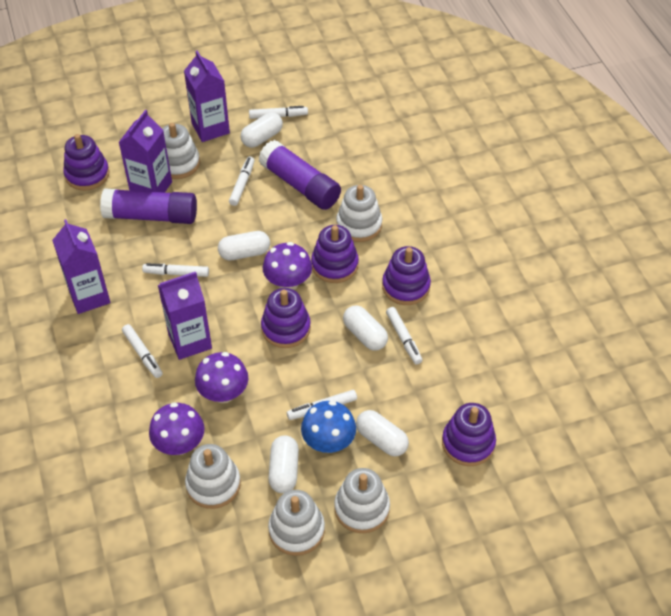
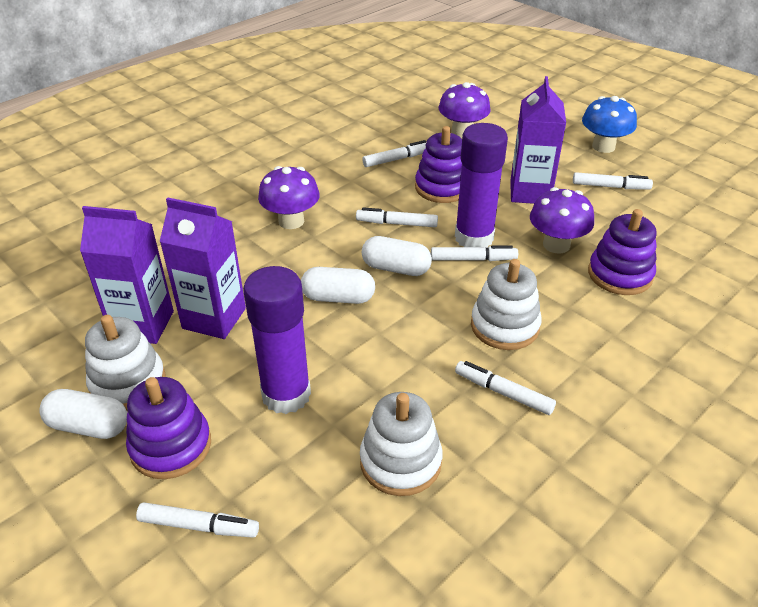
purple carton: 4 -> 3
purple stacking toy: 5 -> 3
white capsule: 5 -> 3
white stacking toy: 5 -> 3

